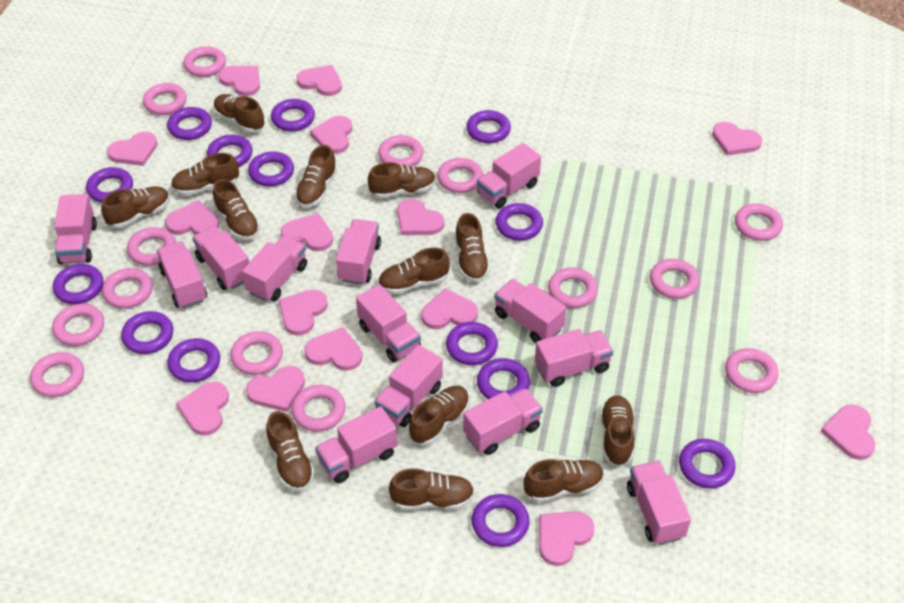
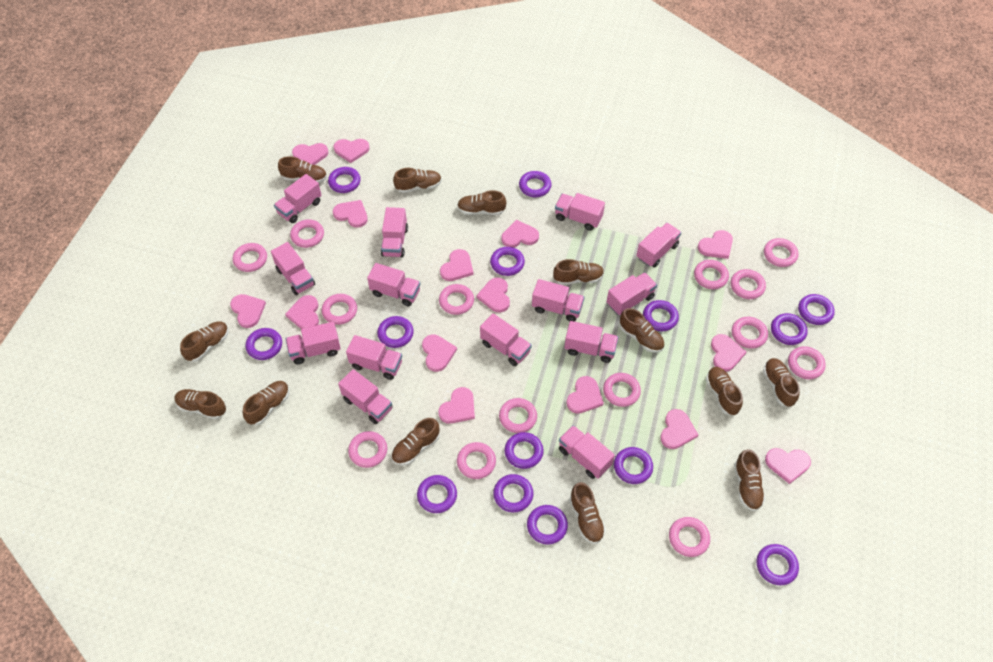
pink truck: 13 -> 14

